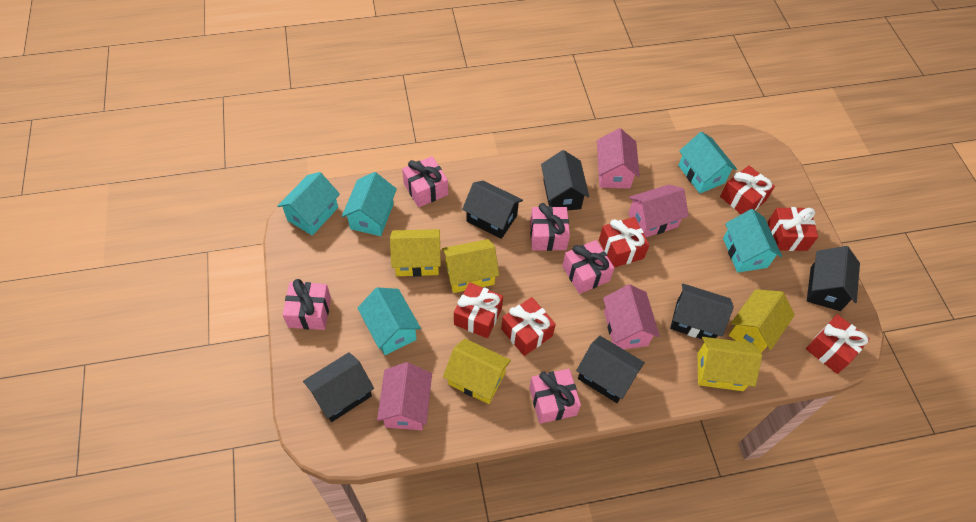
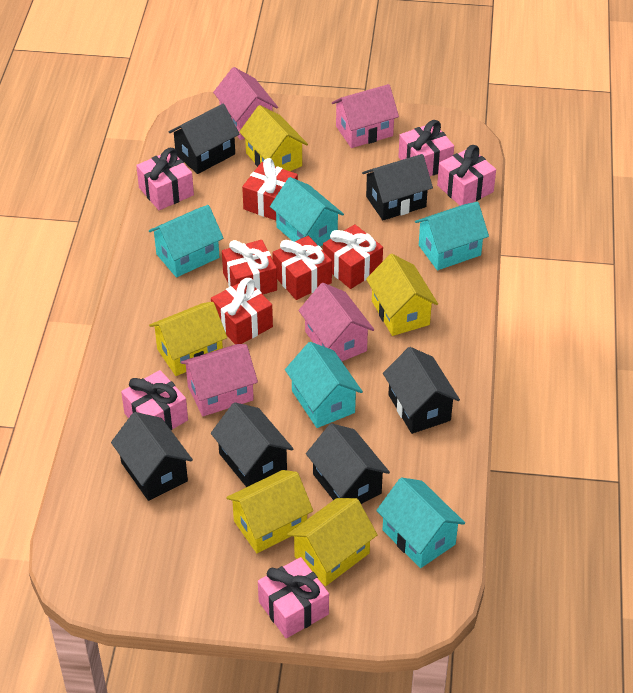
red gift: 6 -> 5

